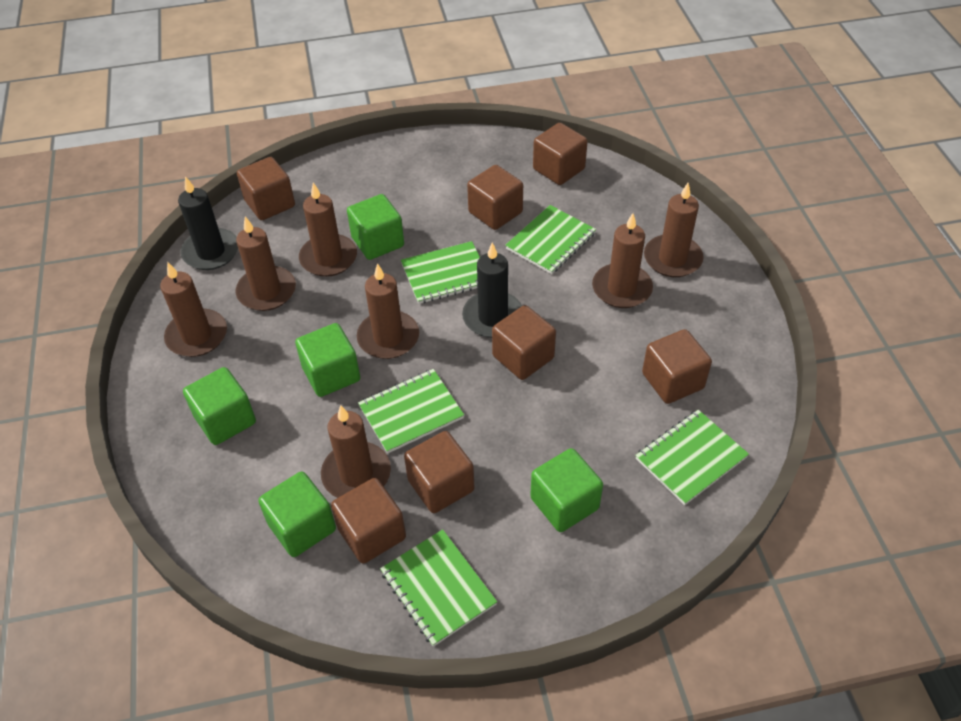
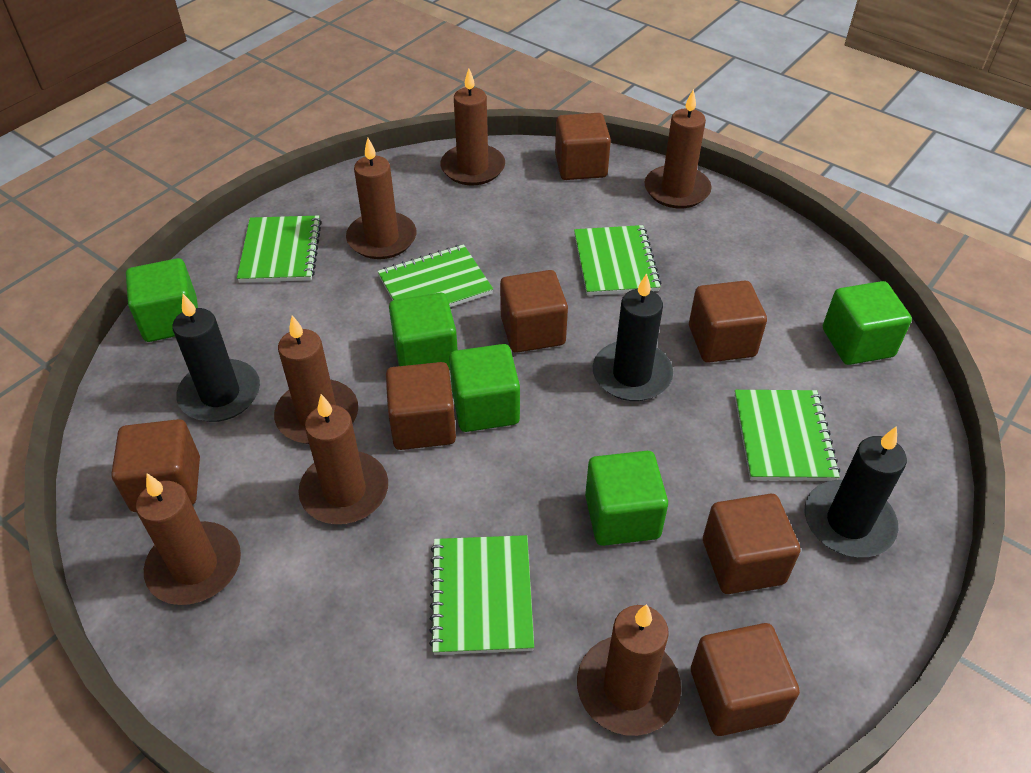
black candle: 2 -> 3

